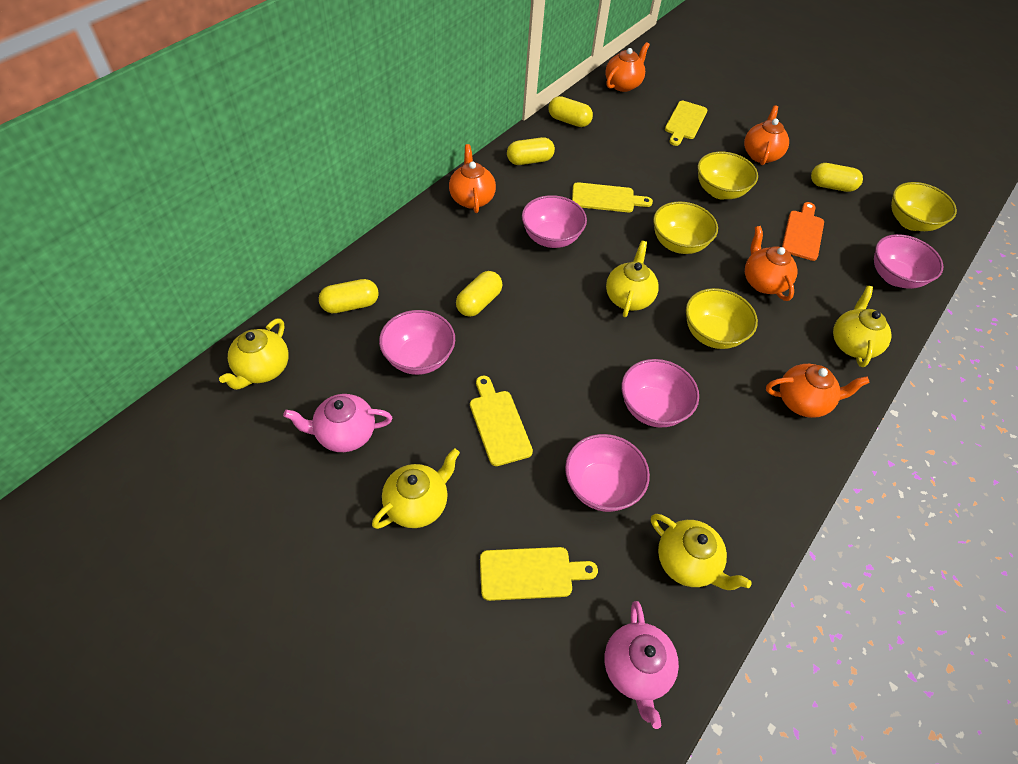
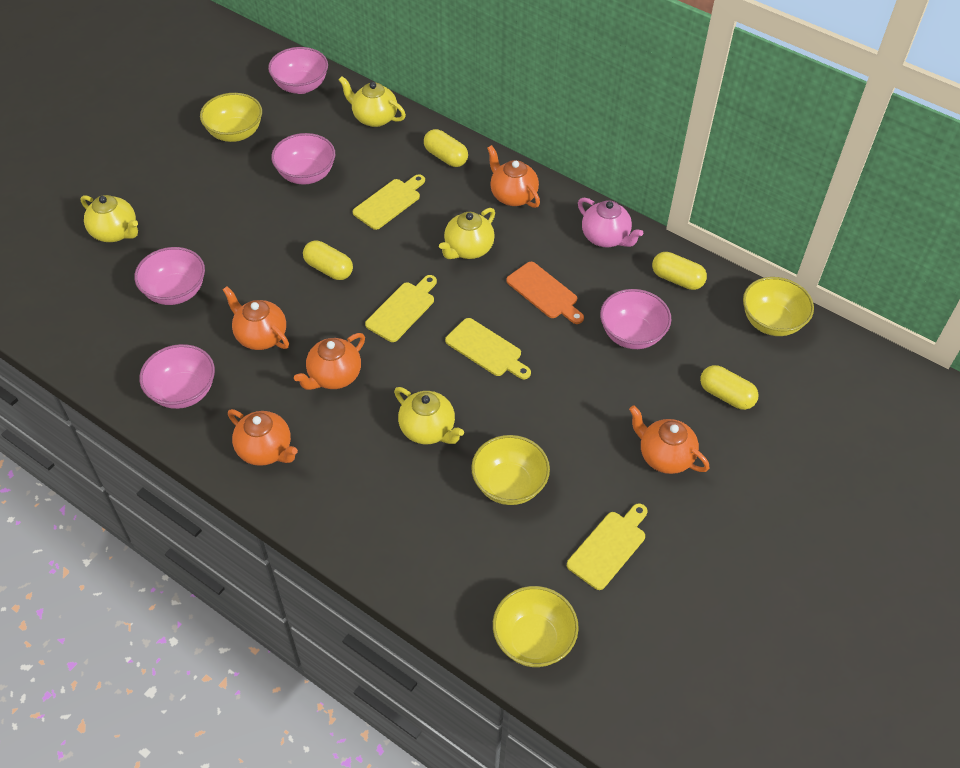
pink teapot: 2 -> 1
yellow capsule: 5 -> 4
yellow teapot: 5 -> 4

